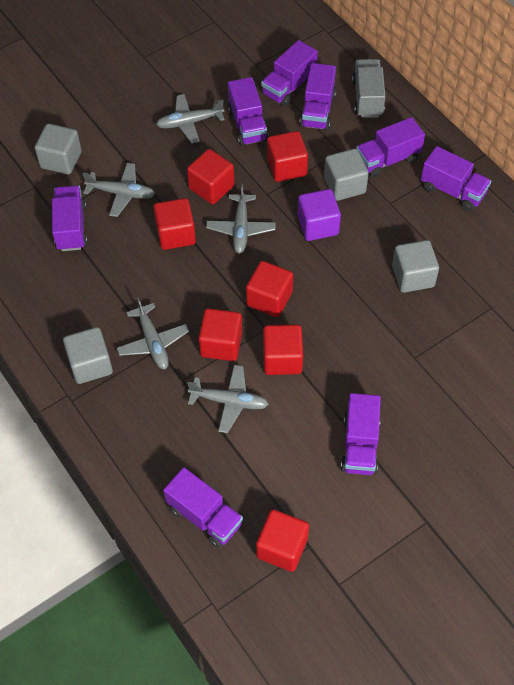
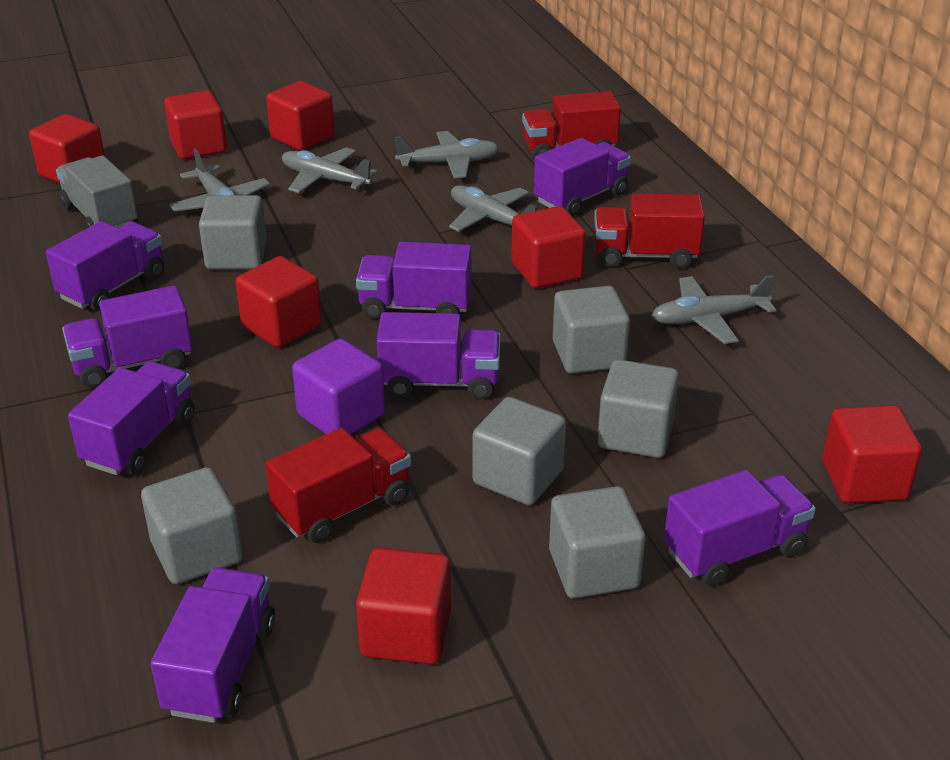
grey cube: 4 -> 6
red truck: 0 -> 3

